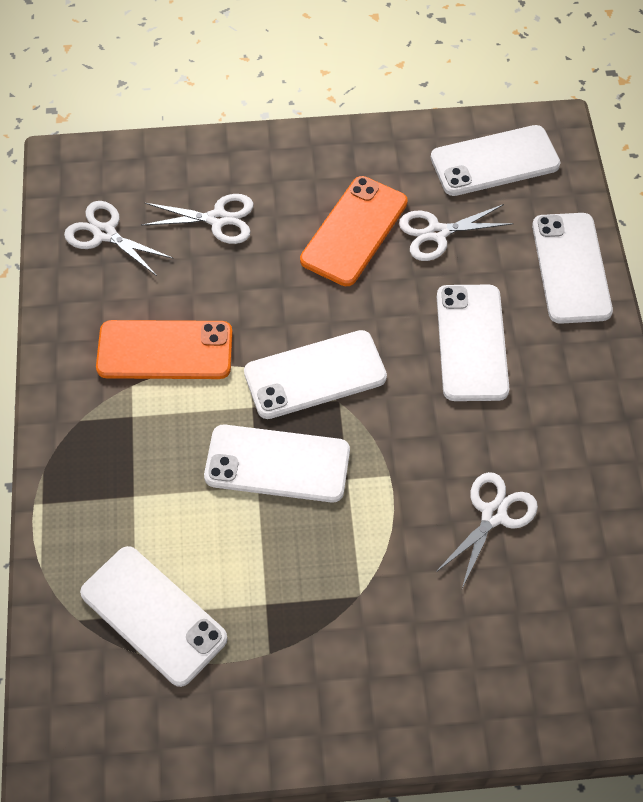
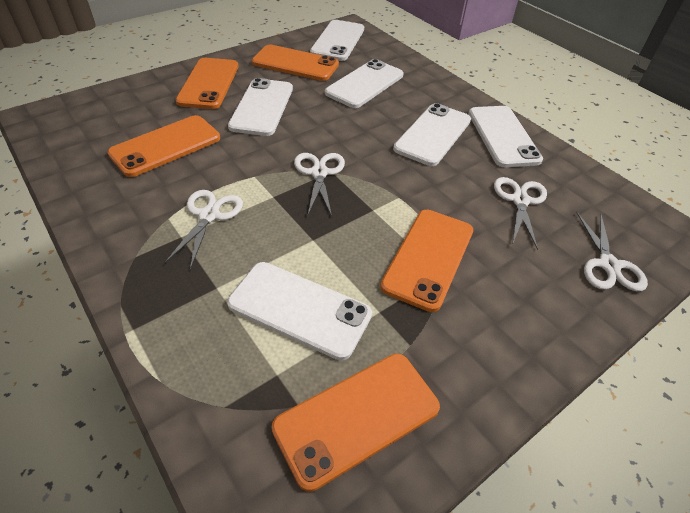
orange phone: 2 -> 5

